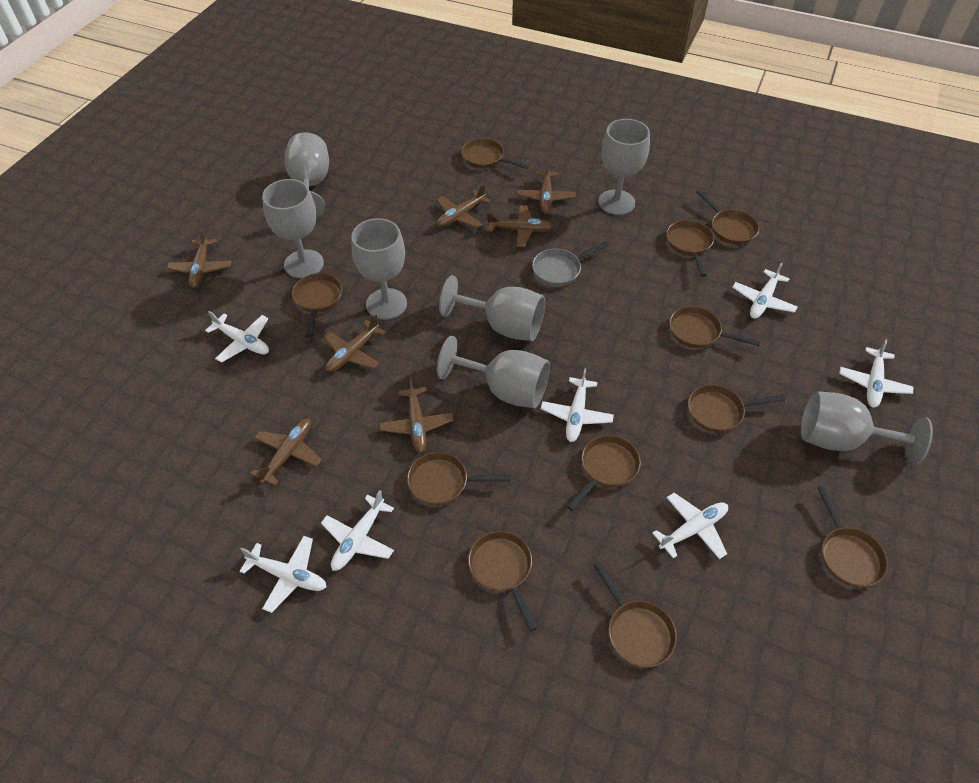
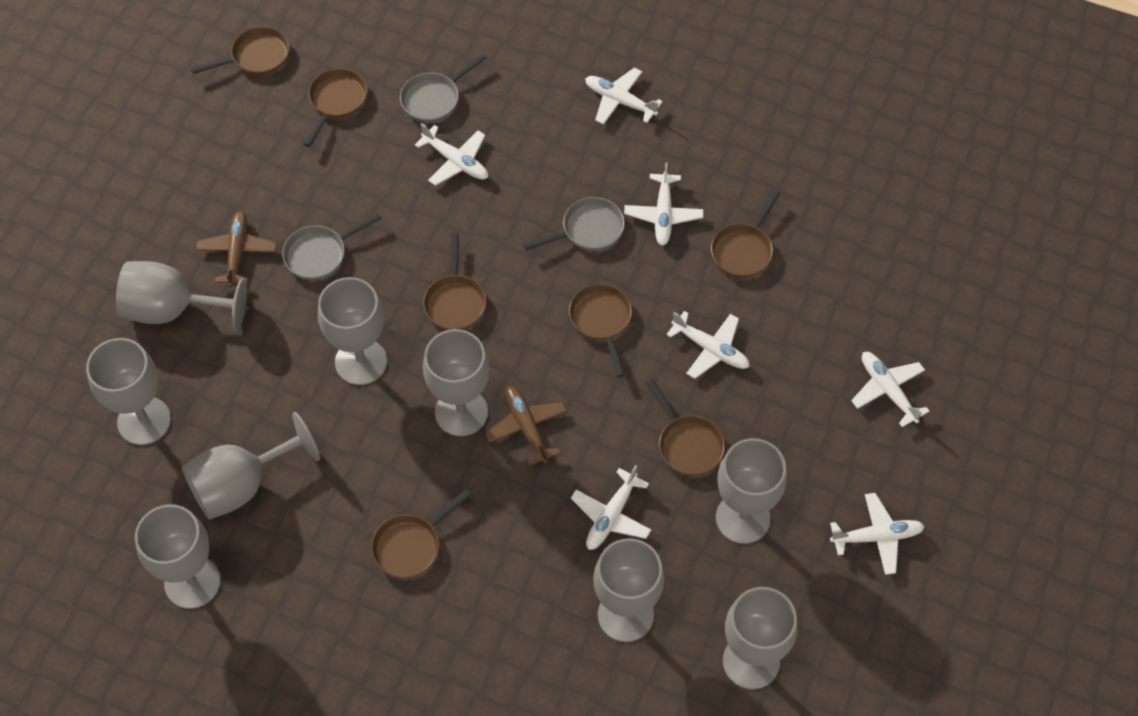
brown pan: 11 -> 7
brown plane: 7 -> 2
grey goblet: 7 -> 9
grey pan: 1 -> 3

